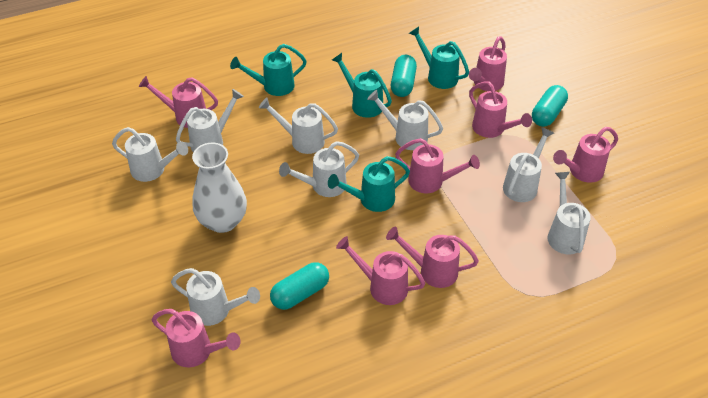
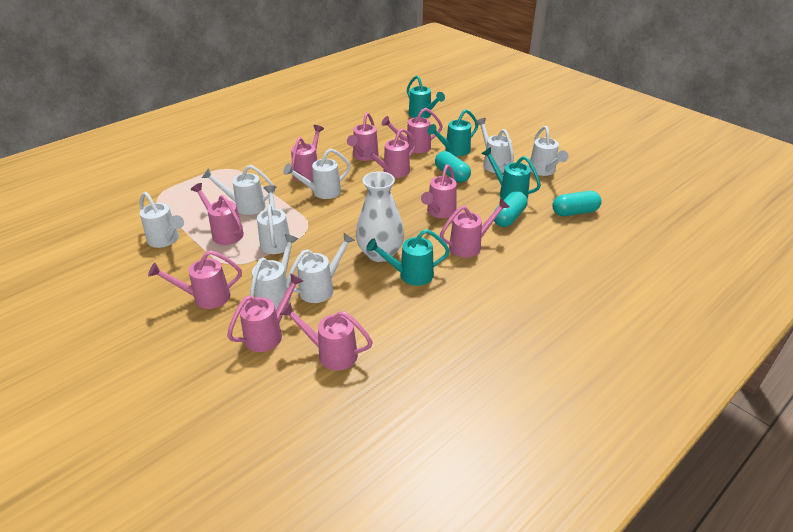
pink watering can: 8 -> 10

